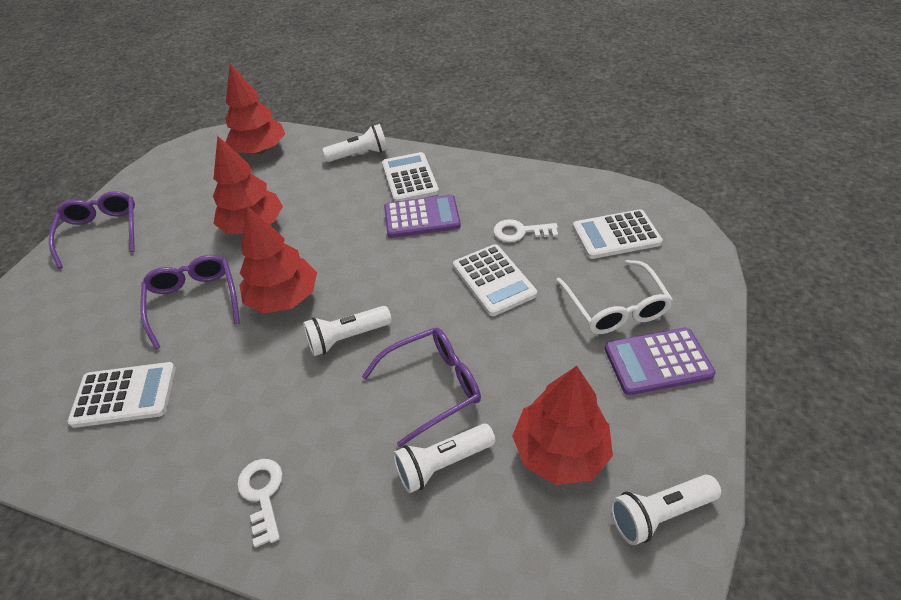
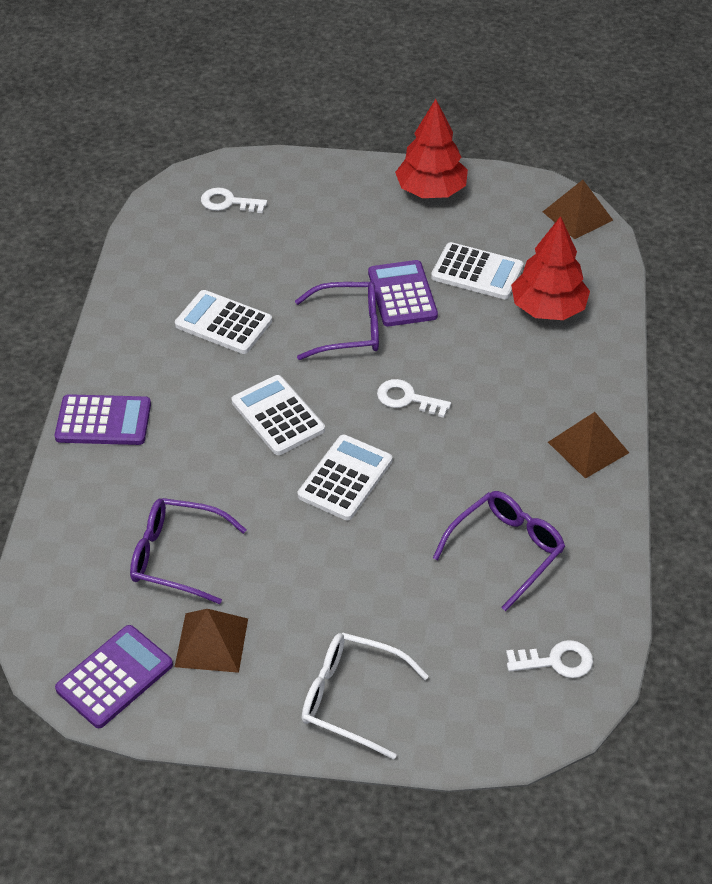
brown pyramid: 0 -> 3
purple calculator: 2 -> 3
red tree: 4 -> 2
white flashlight: 4 -> 0
white key: 2 -> 3

